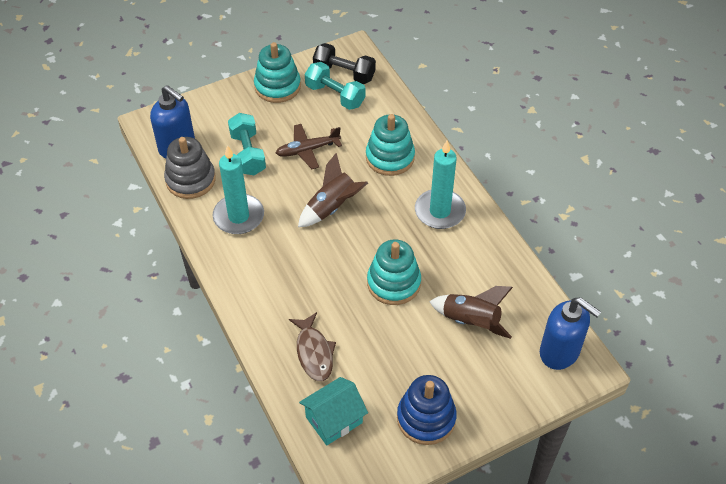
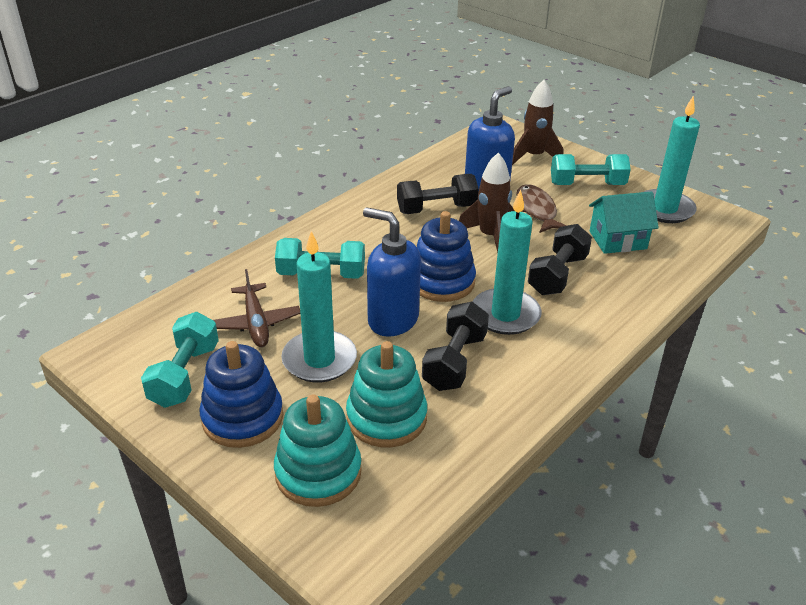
black dumbbell: 1 -> 3
blue stacking toy: 1 -> 2
grey stacking toy: 1 -> 0
turquoise candle: 2 -> 3
turquoise dumbbell: 2 -> 3
turquoise stacking toy: 3 -> 2

